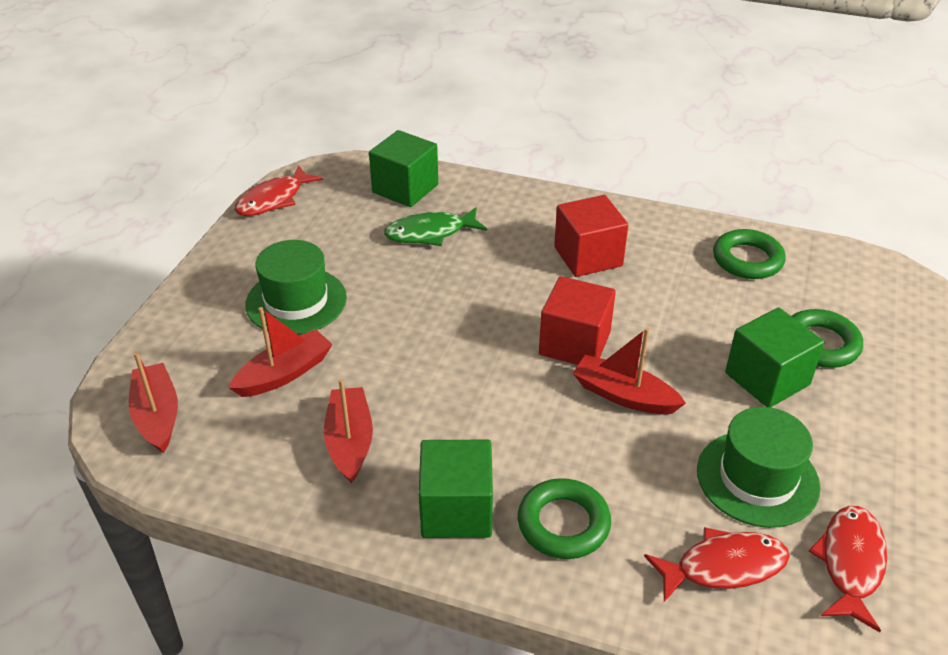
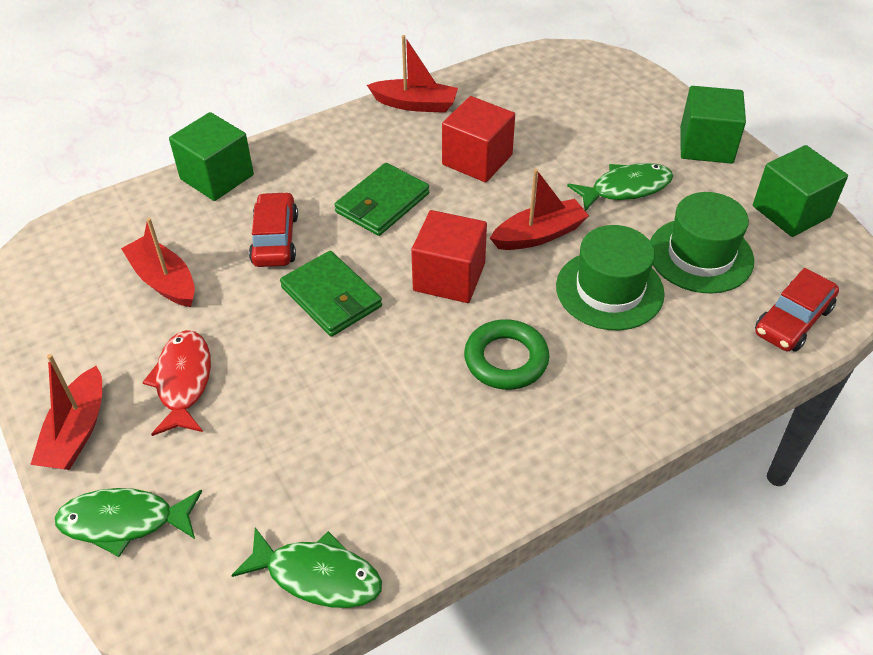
green fish: 1 -> 3
green ring: 3 -> 1
green wallet: 0 -> 2
red car: 0 -> 2
red fish: 3 -> 1

